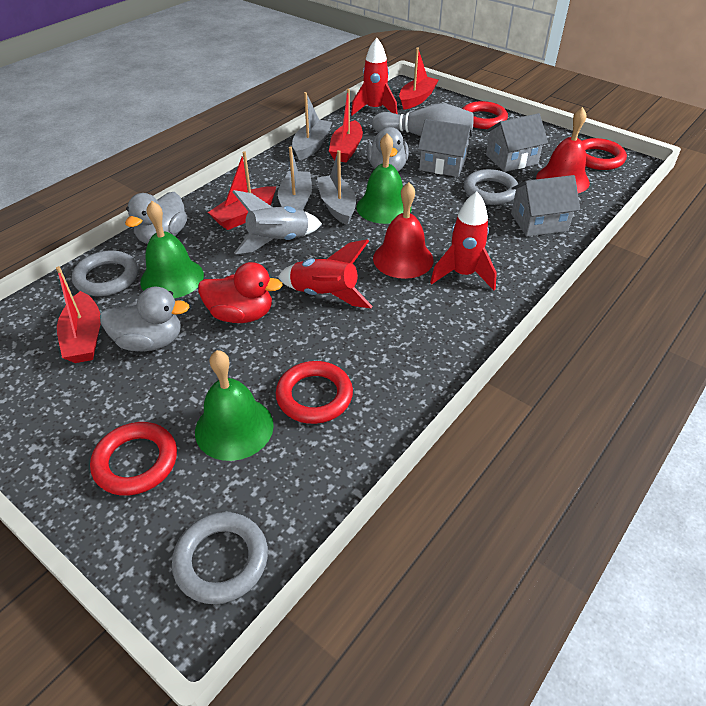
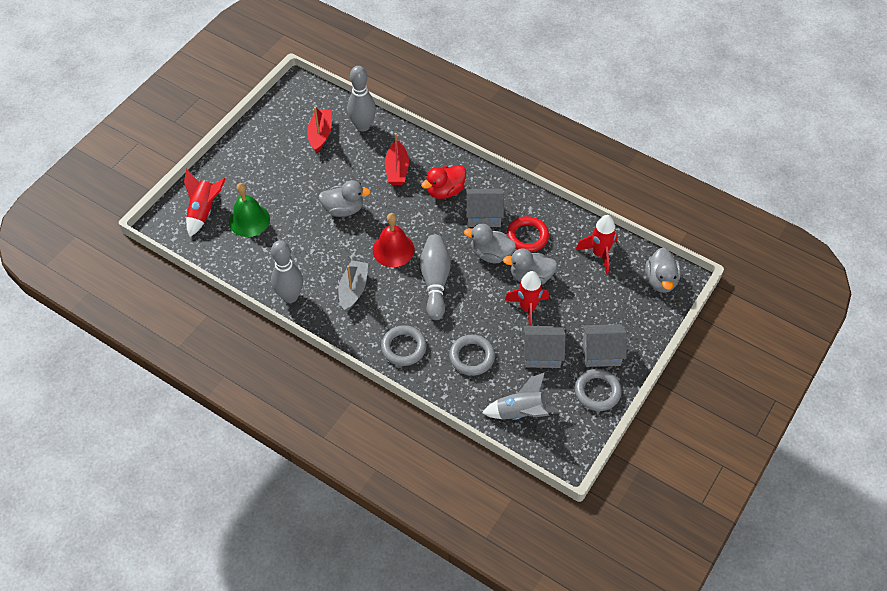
green bell: 3 -> 1
grey boat: 3 -> 1
grey bowling pin: 1 -> 3
grey duck: 3 -> 4
red bell: 2 -> 1
red boat: 4 -> 2
red ring: 4 -> 1

